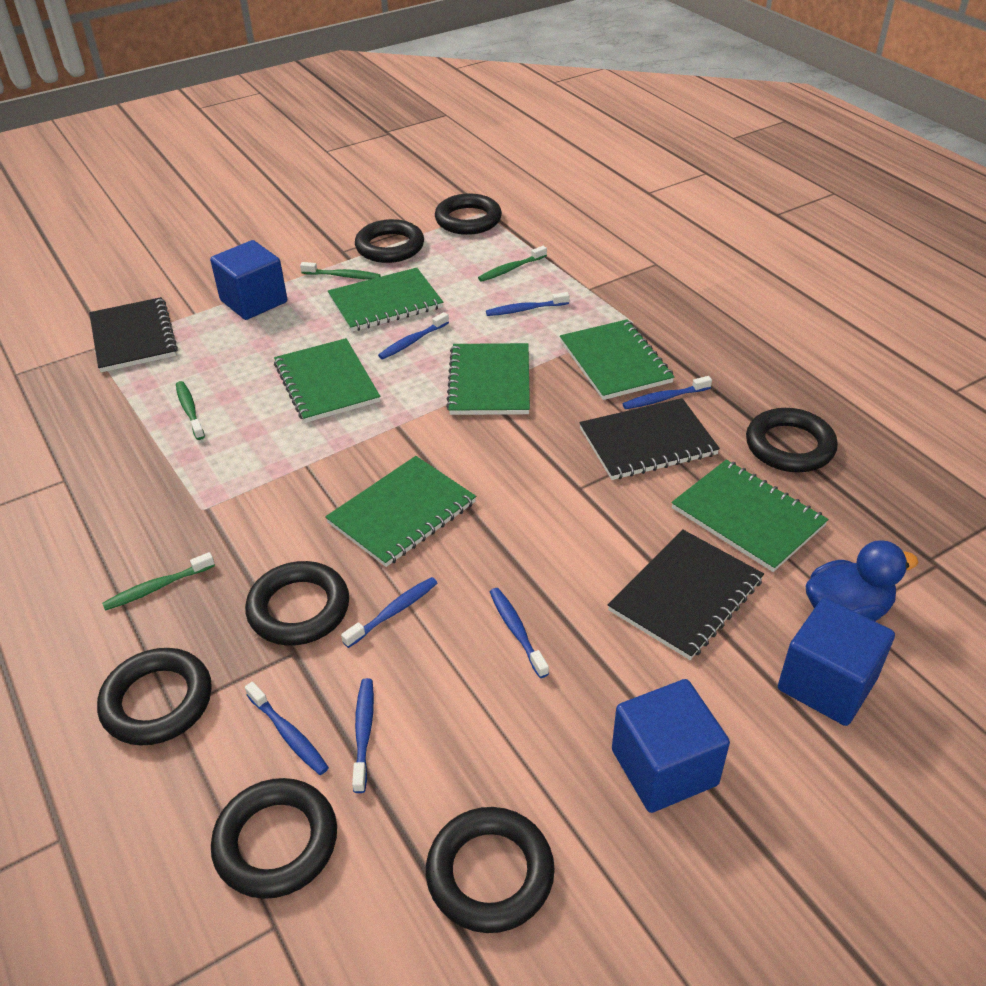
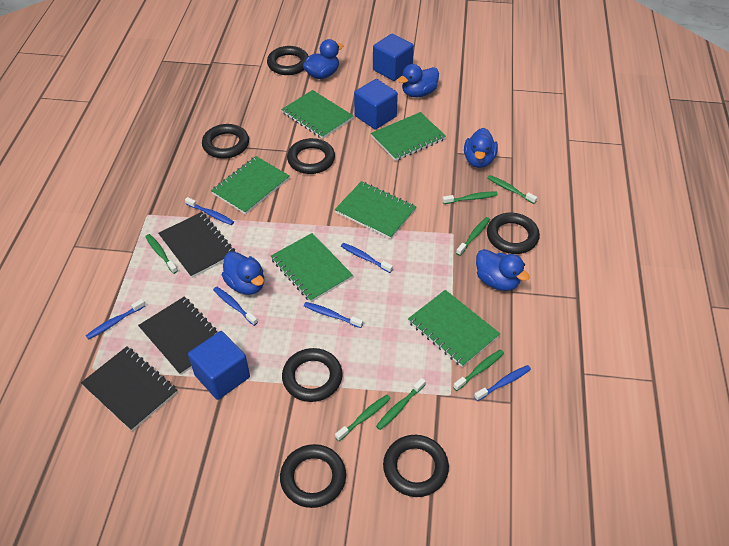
blue duck: 1 -> 5
blue toothbrush: 7 -> 6
green toothbrush: 4 -> 7

